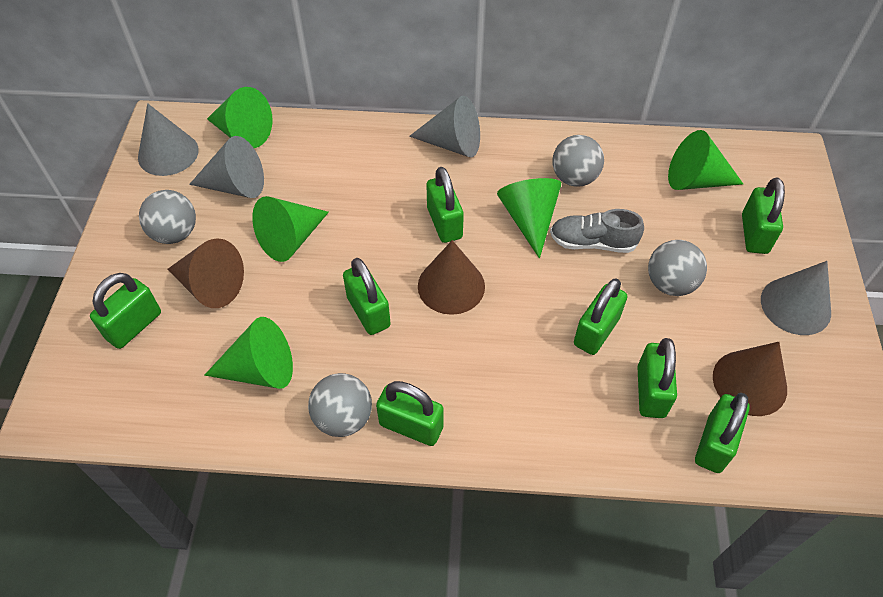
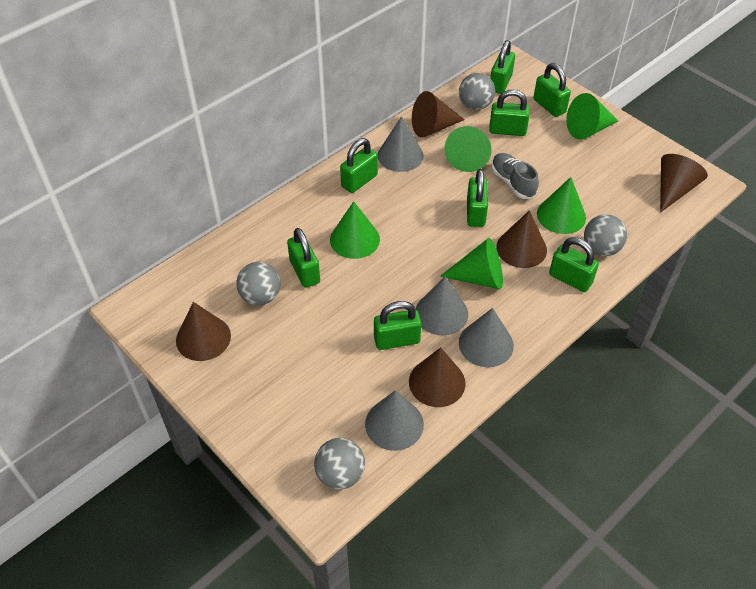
brown cone: 3 -> 5

